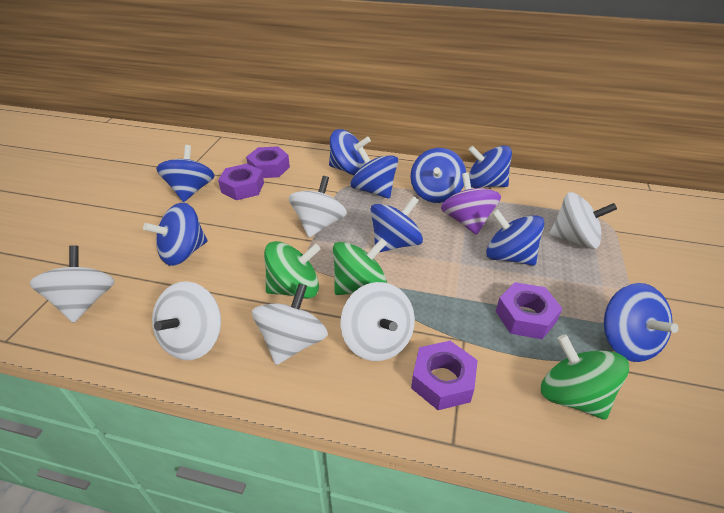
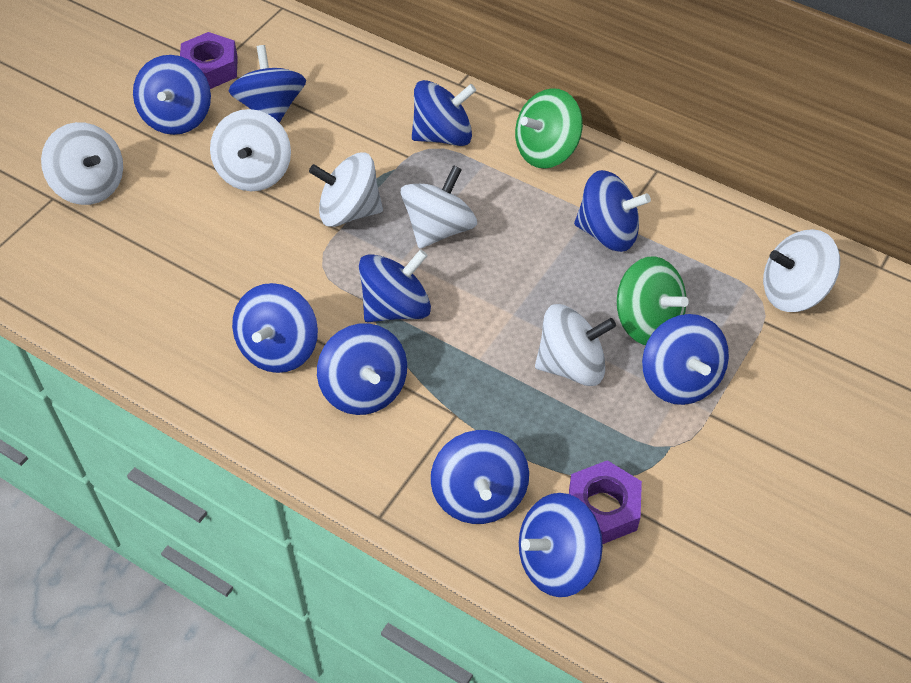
blue spinning top: 9 -> 10
green spinning top: 3 -> 2
purple nut: 4 -> 2
purple spinning top: 1 -> 0

